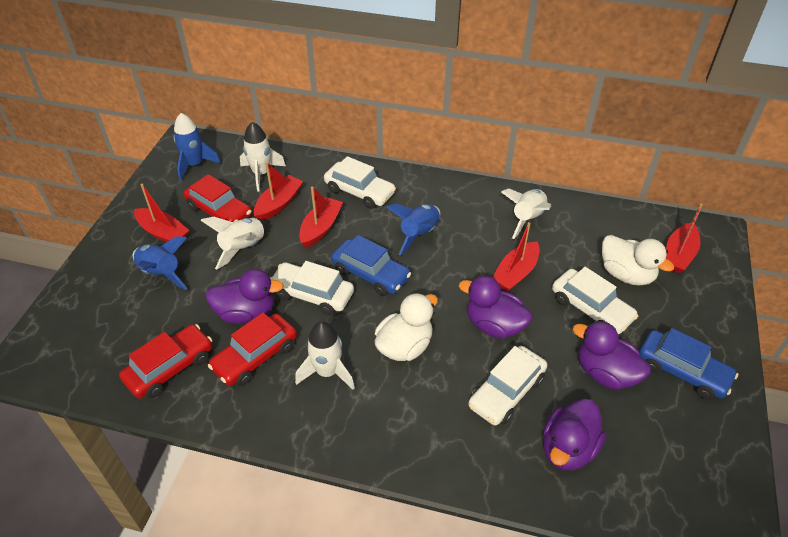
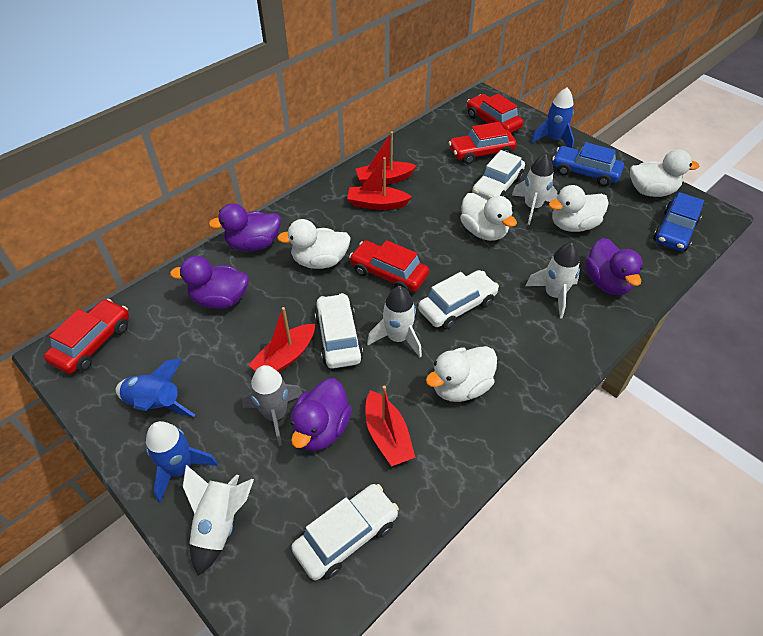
grey rocket: 0 -> 1
red boat: 5 -> 4
red car: 3 -> 4
white duck: 2 -> 5

